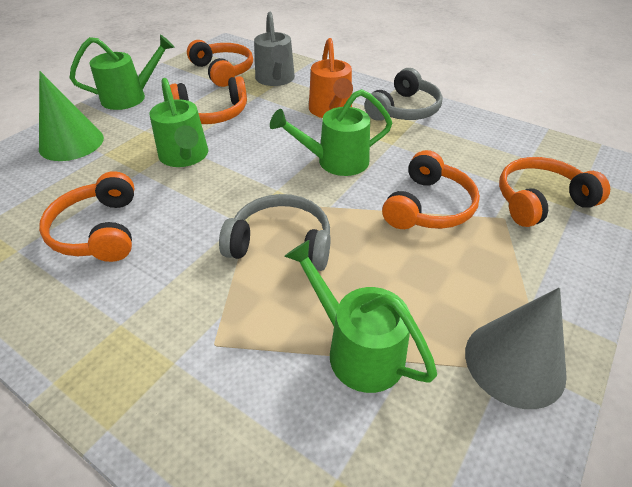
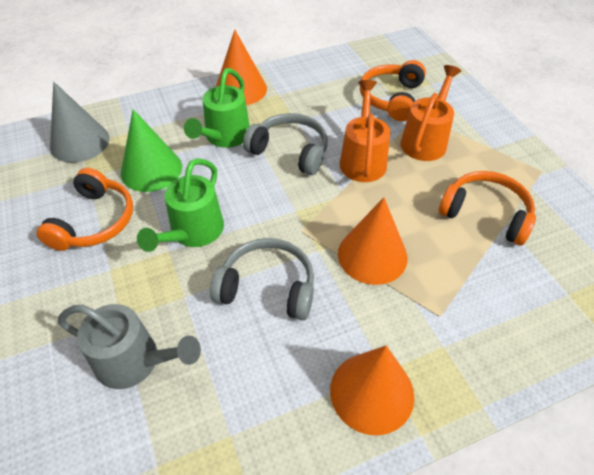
green watering can: 4 -> 2
orange cone: 0 -> 3
orange headphones: 5 -> 3
orange watering can: 1 -> 2

